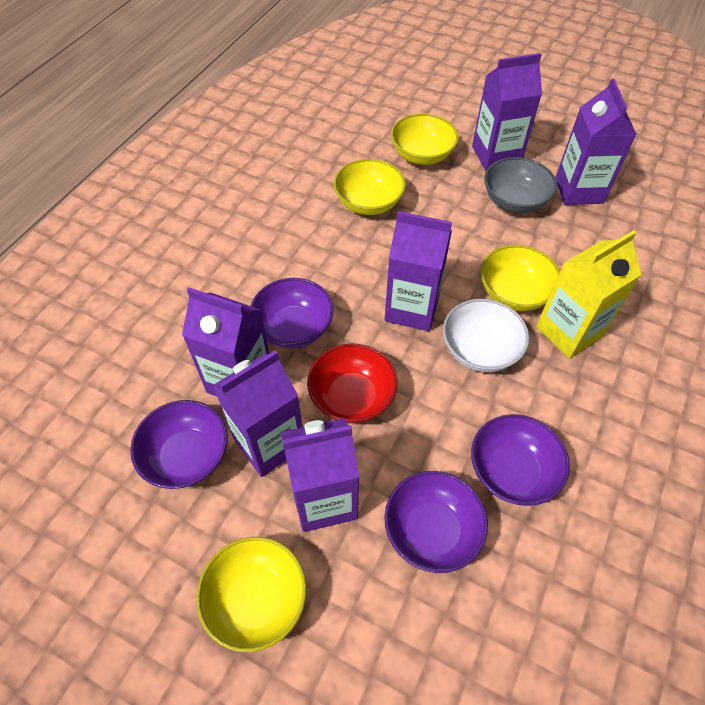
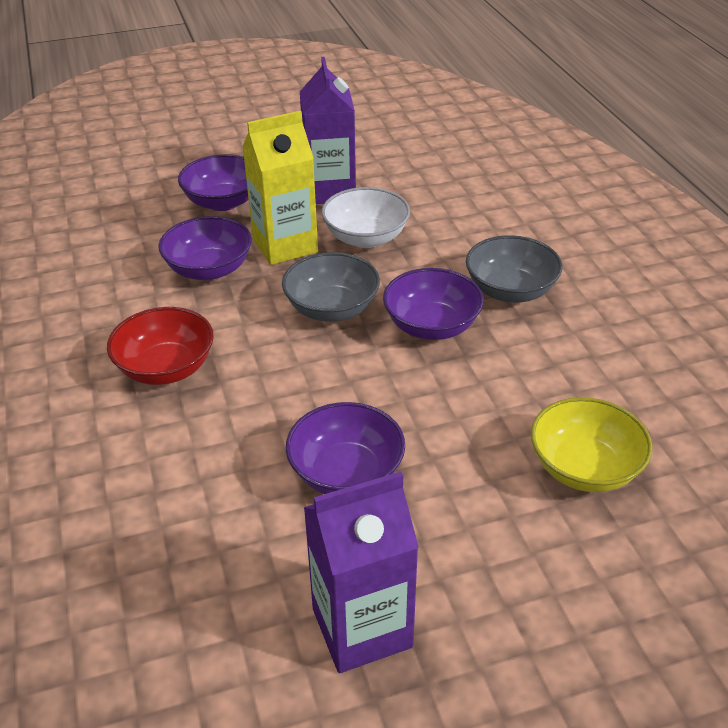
grey bowl: 1 -> 2
purple carton: 6 -> 2
yellow bowl: 4 -> 1

